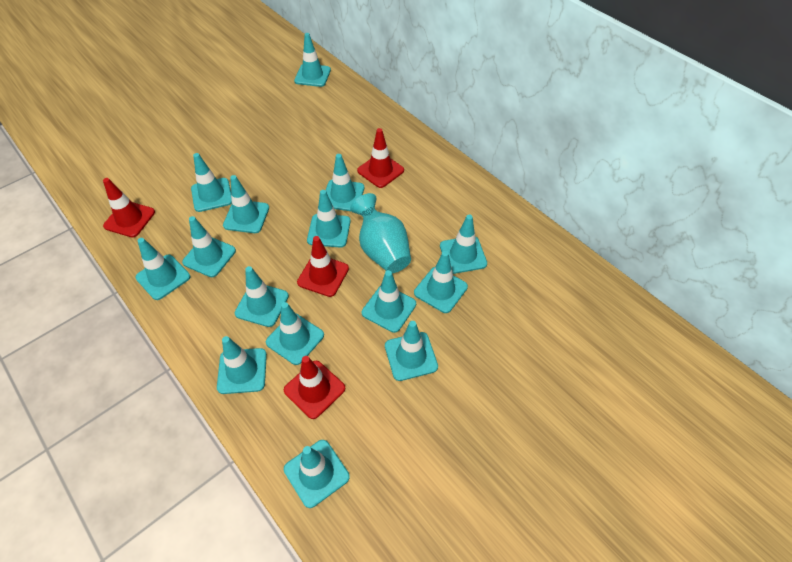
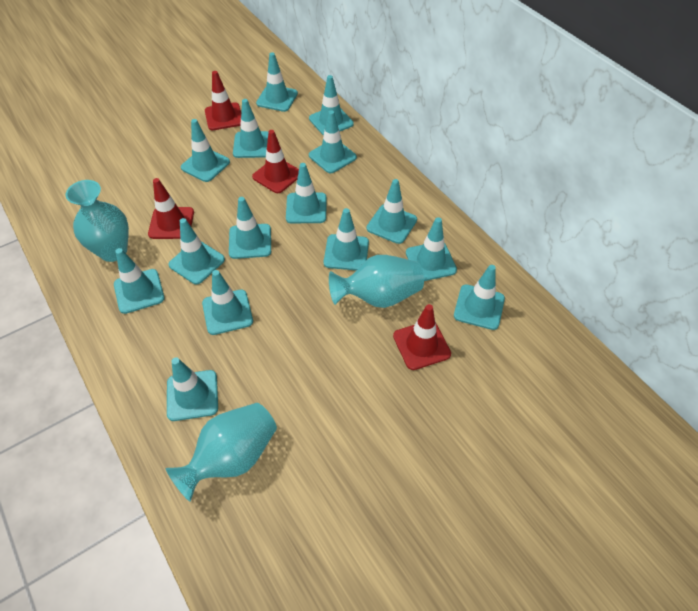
turquoise vase: 1 -> 3

